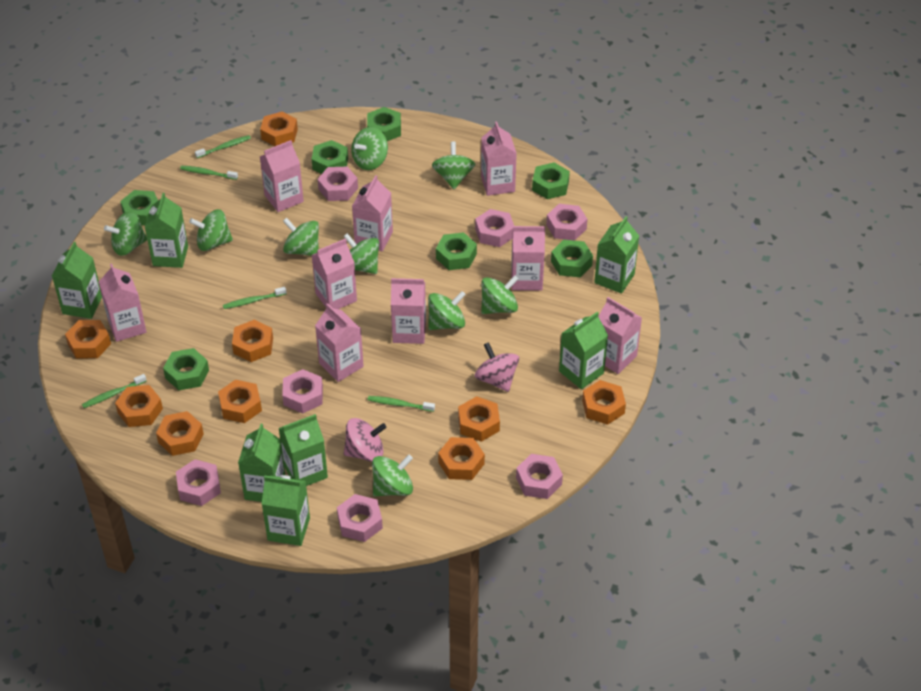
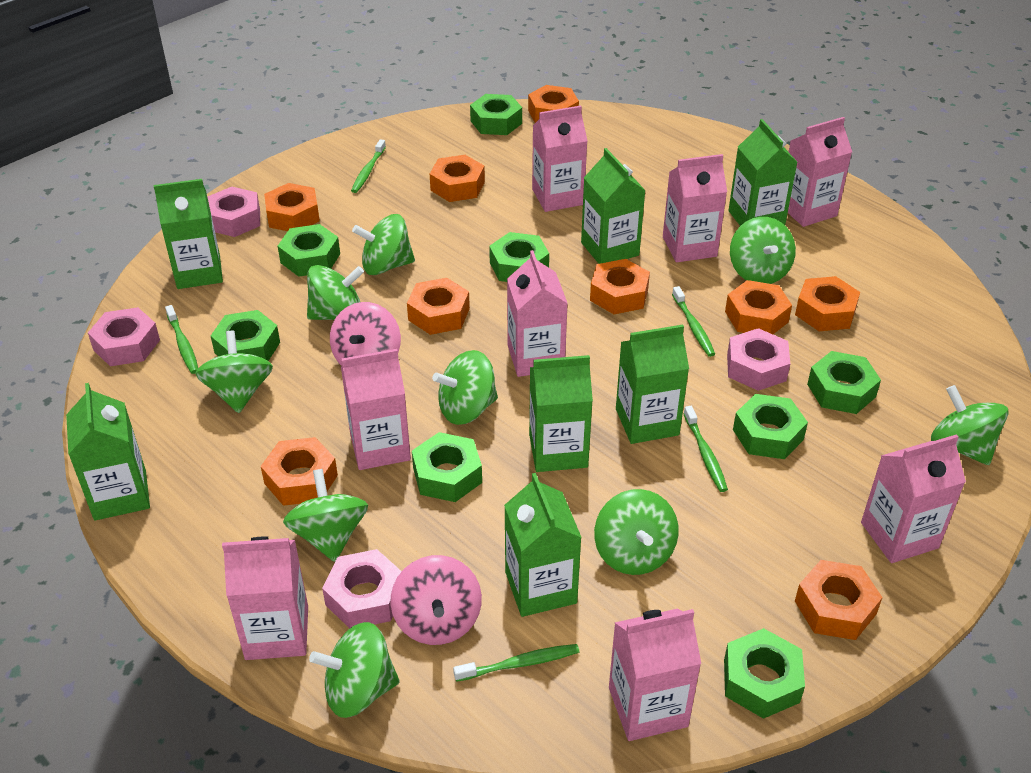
green nut: 7 -> 8
pink carton: 9 -> 8
pink nut: 7 -> 4

